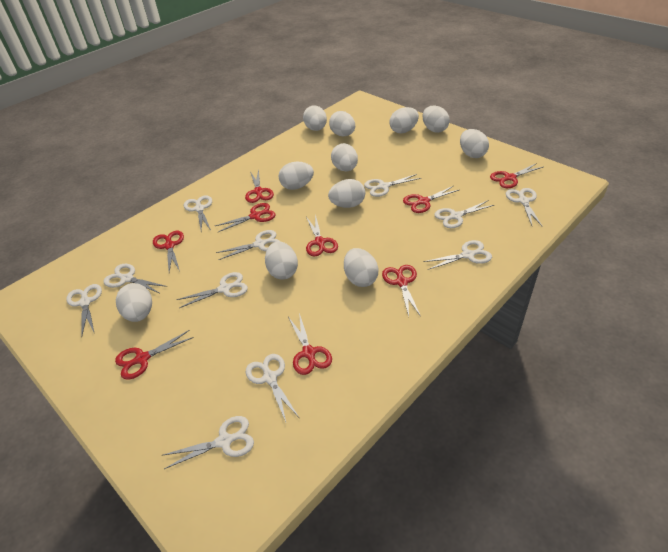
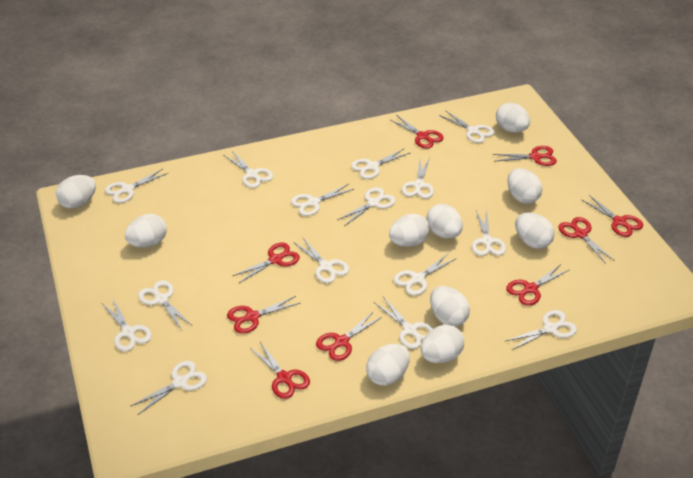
white egg: 11 -> 10
white scissors: 11 -> 15

